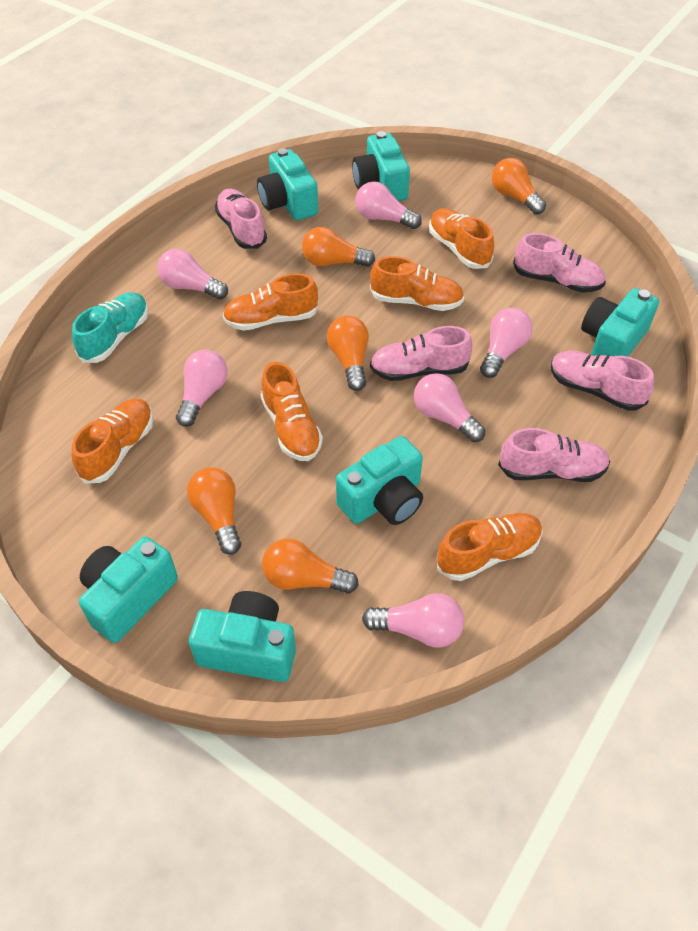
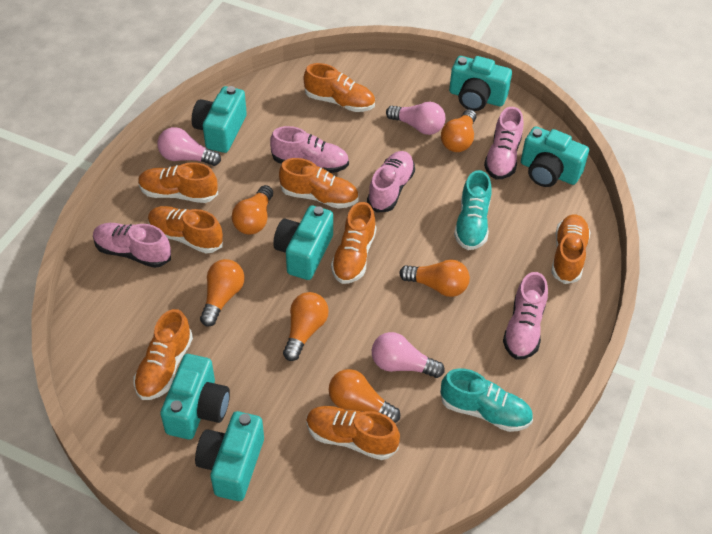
orange light bulb: 5 -> 6
orange shoe: 6 -> 8
pink light bulb: 6 -> 3
turquoise shoe: 1 -> 2

